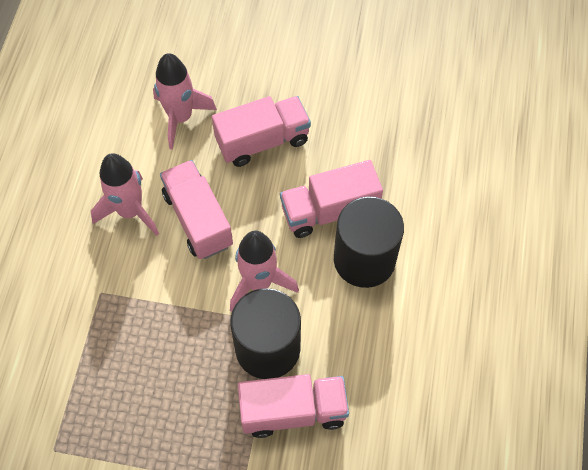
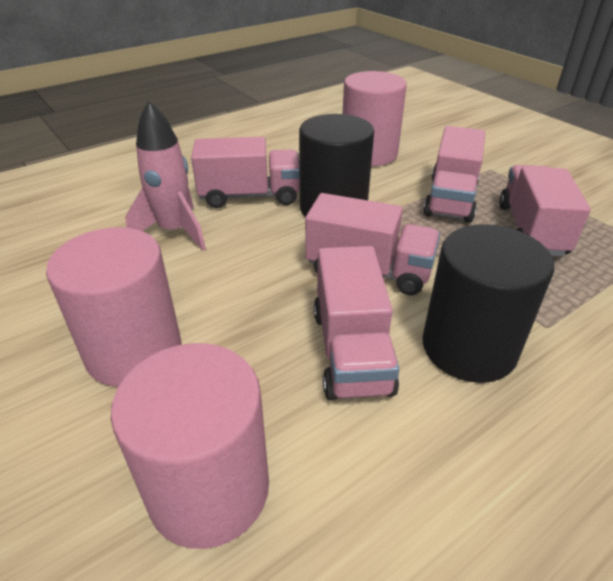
pink cylinder: 0 -> 3
pink rocket: 3 -> 1
pink truck: 4 -> 5

